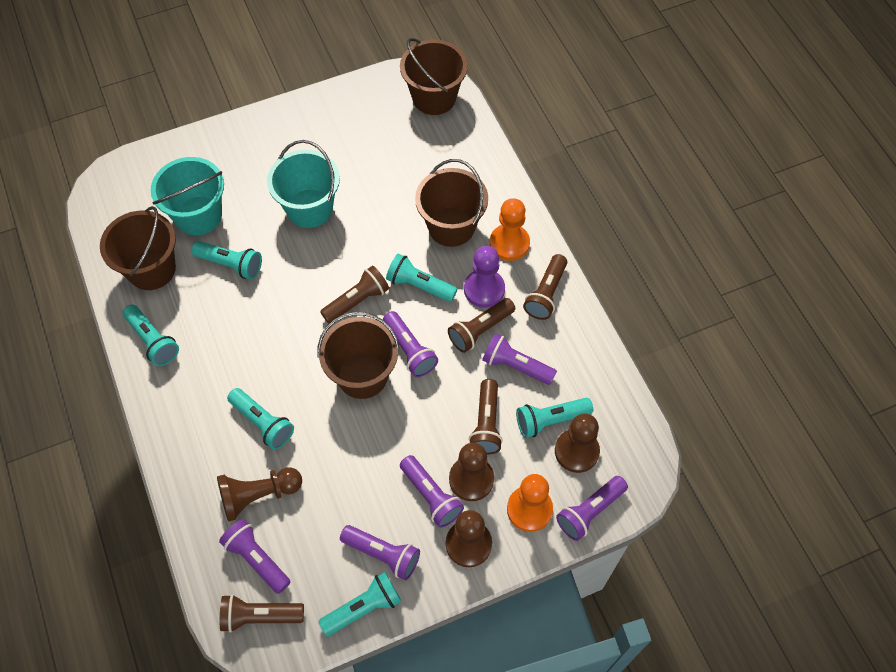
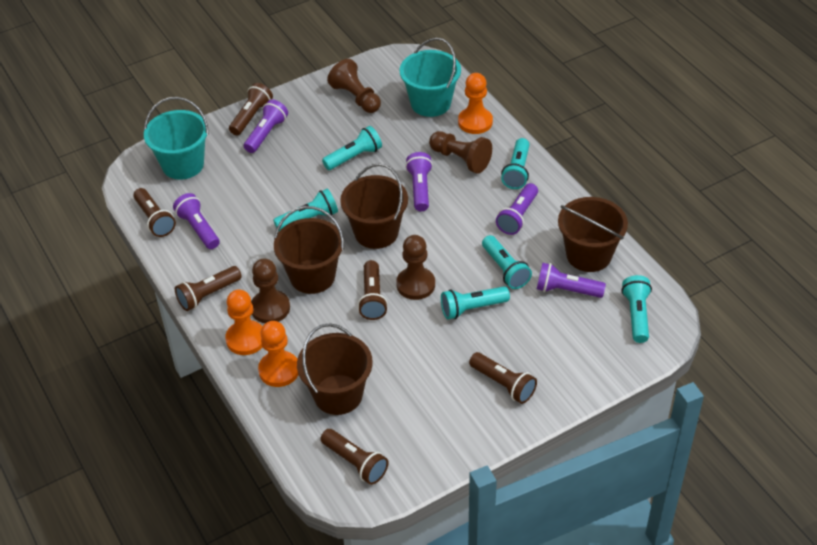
brown flashlight: 5 -> 6
orange pawn: 2 -> 3
purple flashlight: 6 -> 5
purple pawn: 1 -> 0

